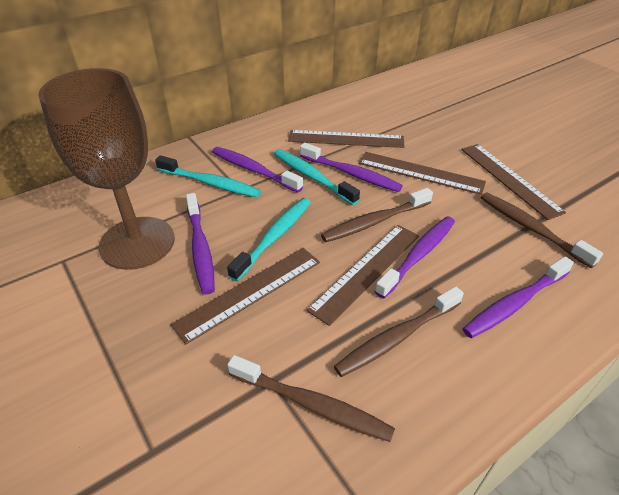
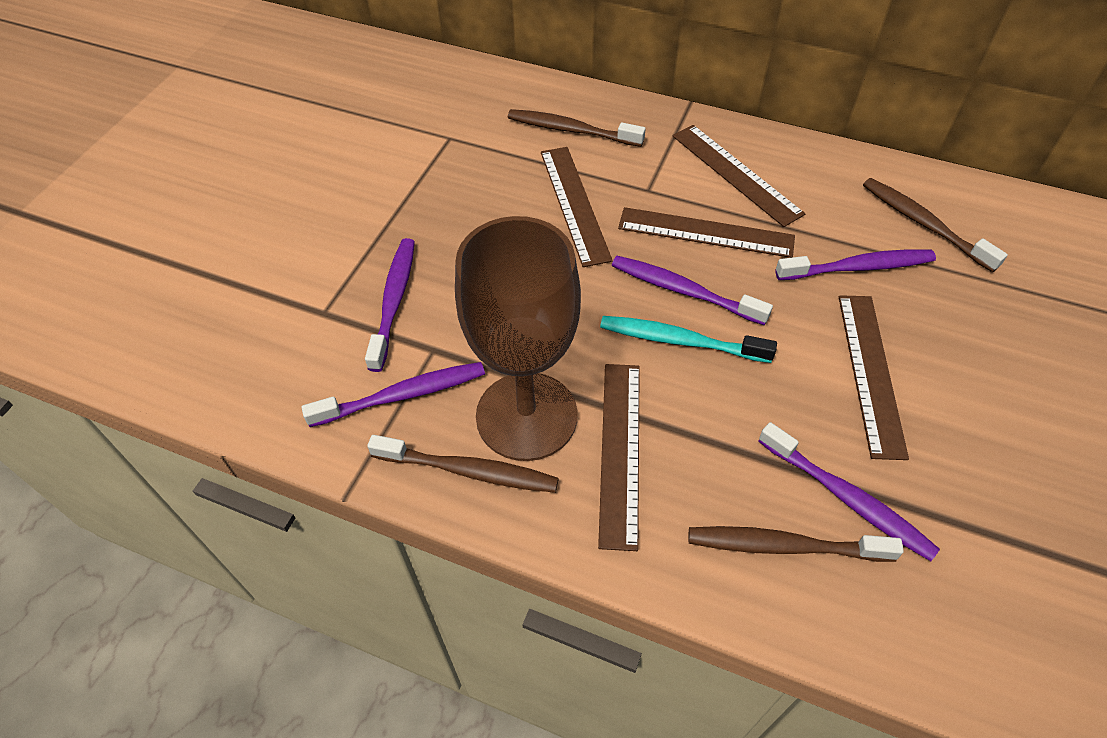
turquoise toothbrush: 3 -> 1

